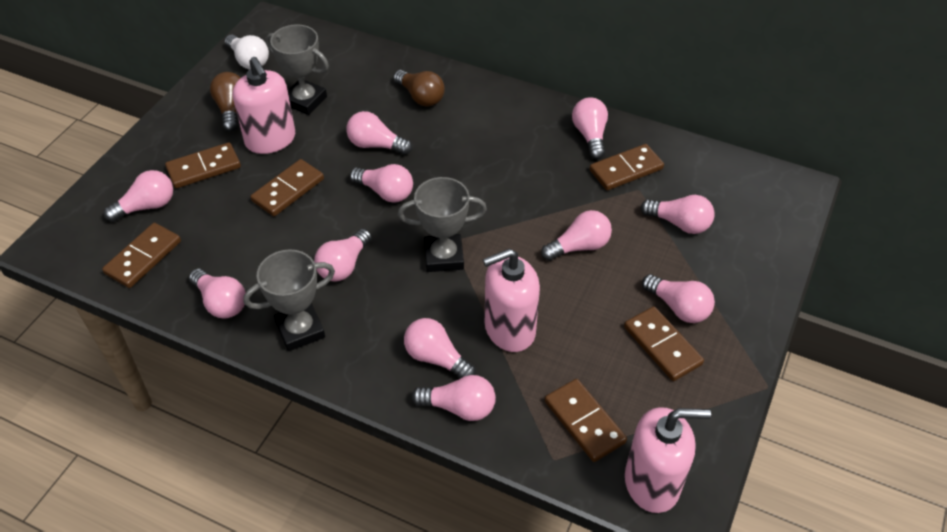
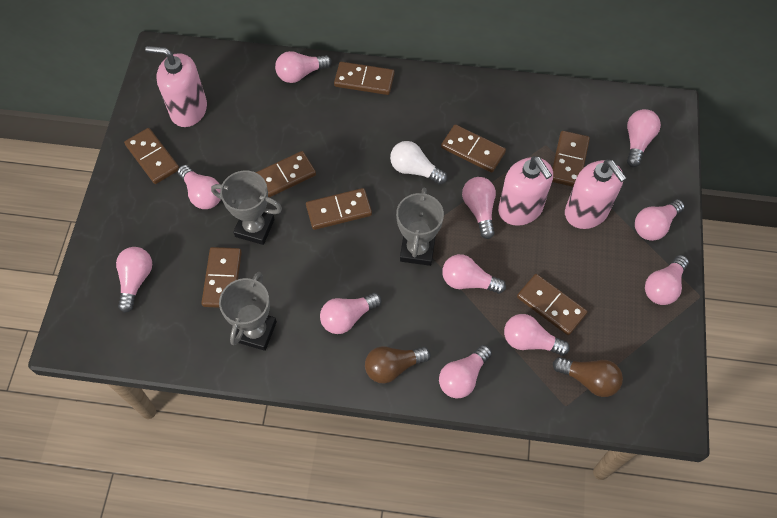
brown domino: 6 -> 8

